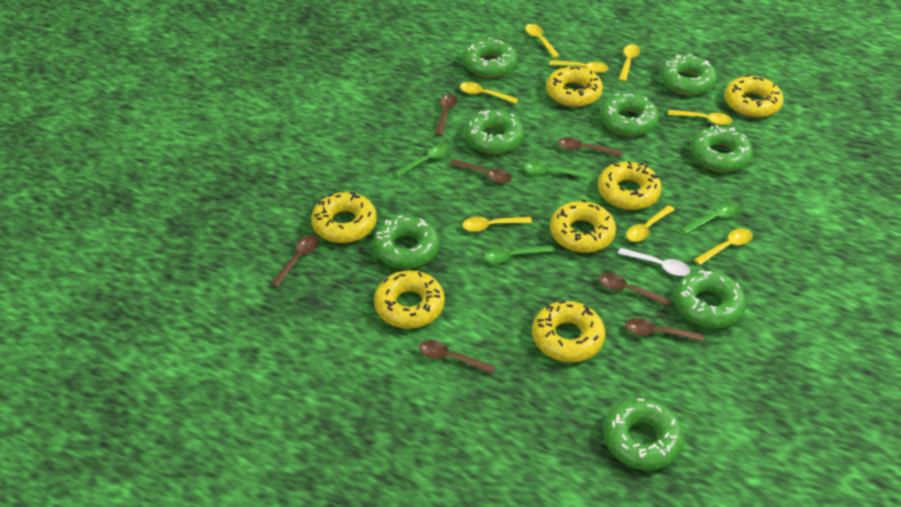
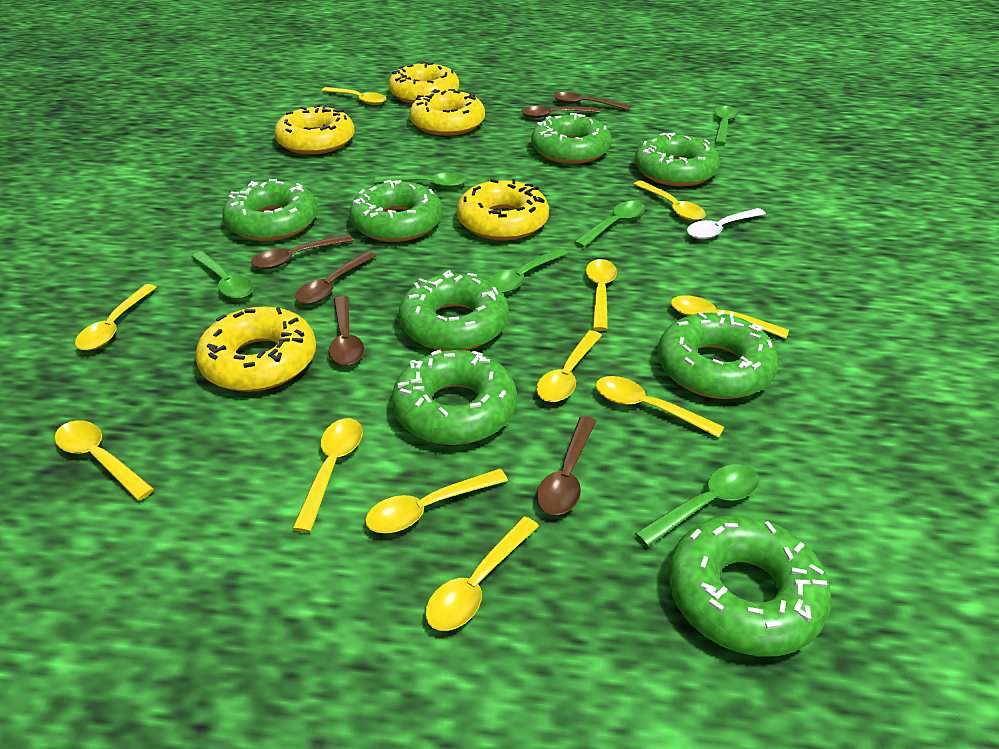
brown spoon: 7 -> 6
green spoon: 4 -> 6
yellow donut: 7 -> 5
yellow spoon: 8 -> 11

